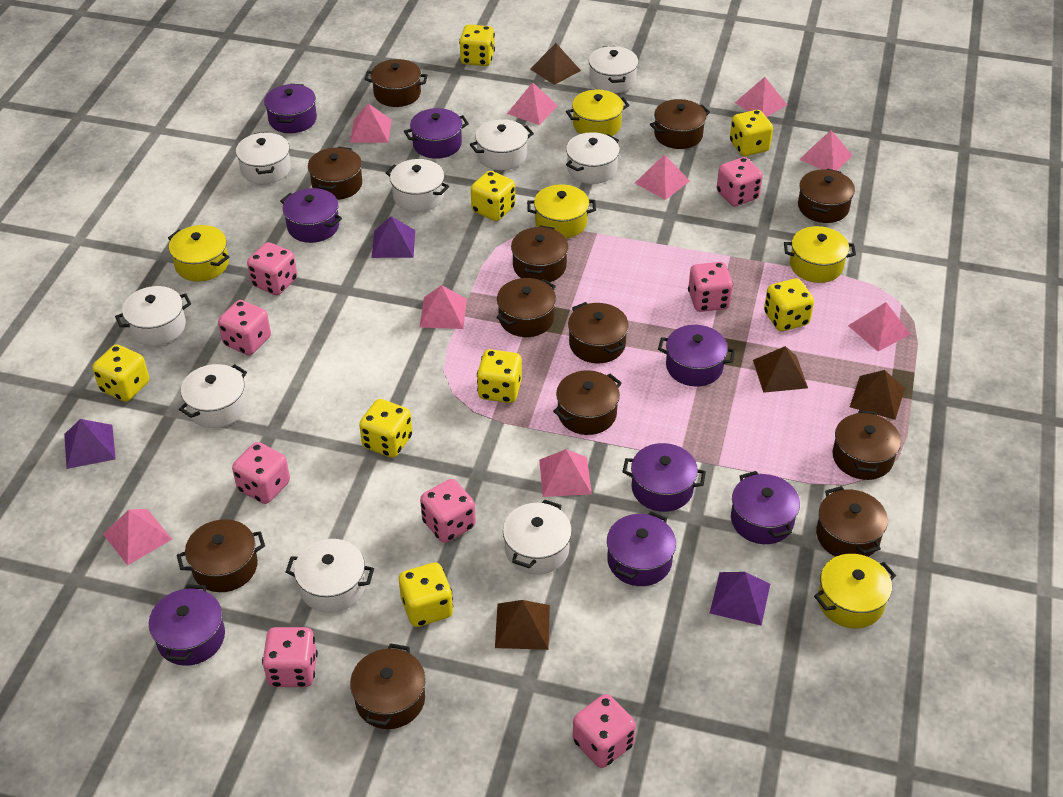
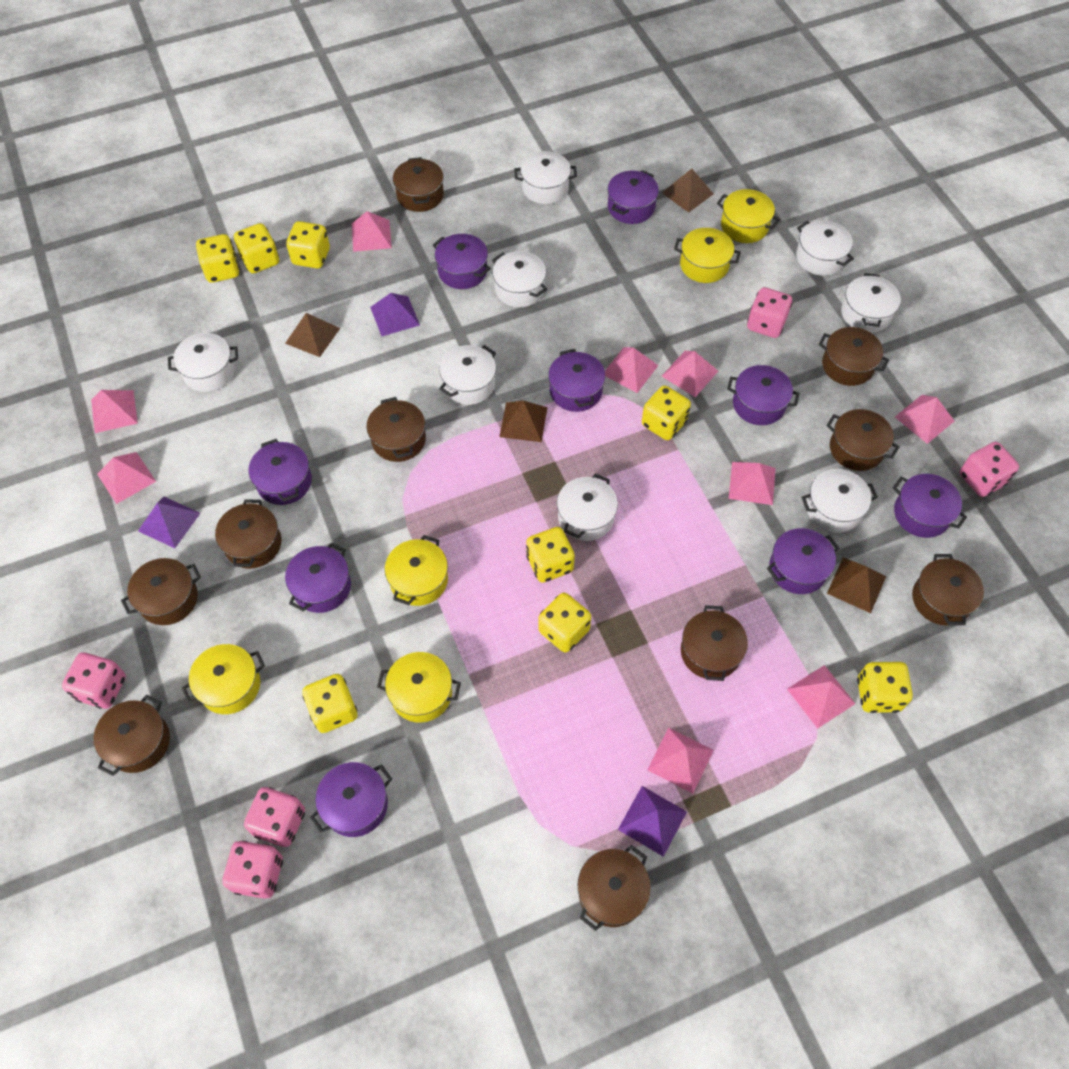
brown pot: 12 -> 10
pink dice: 8 -> 5
purple pot: 8 -> 9
white pot: 9 -> 8

